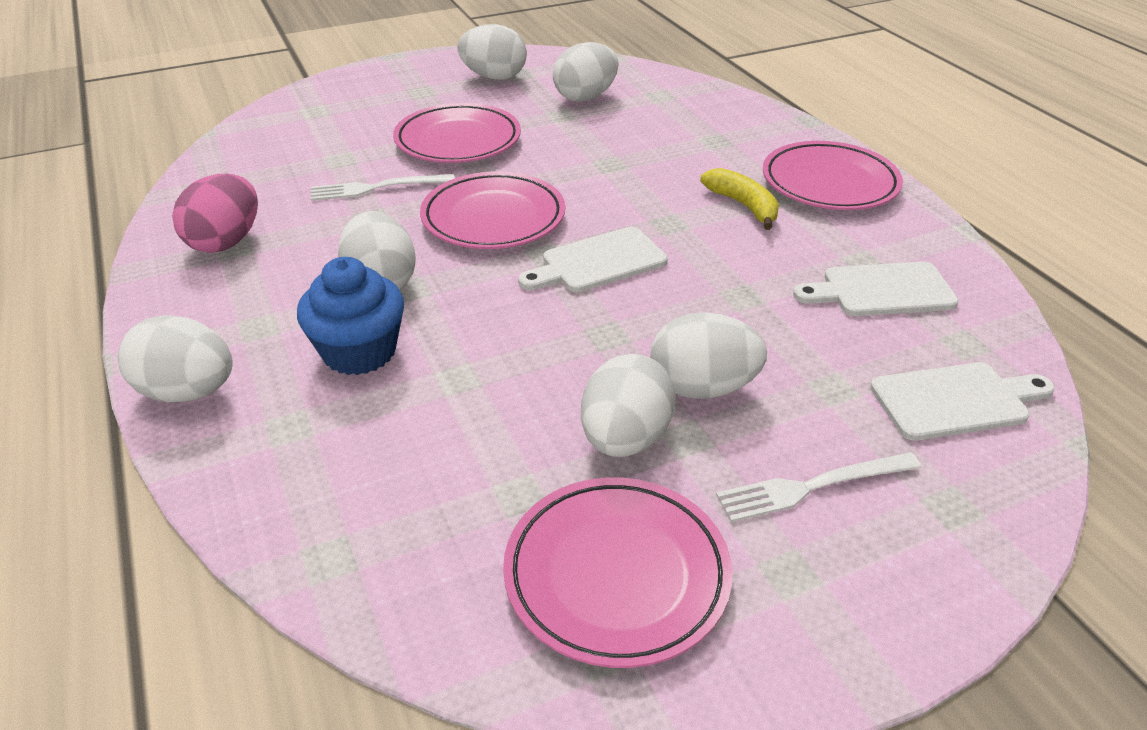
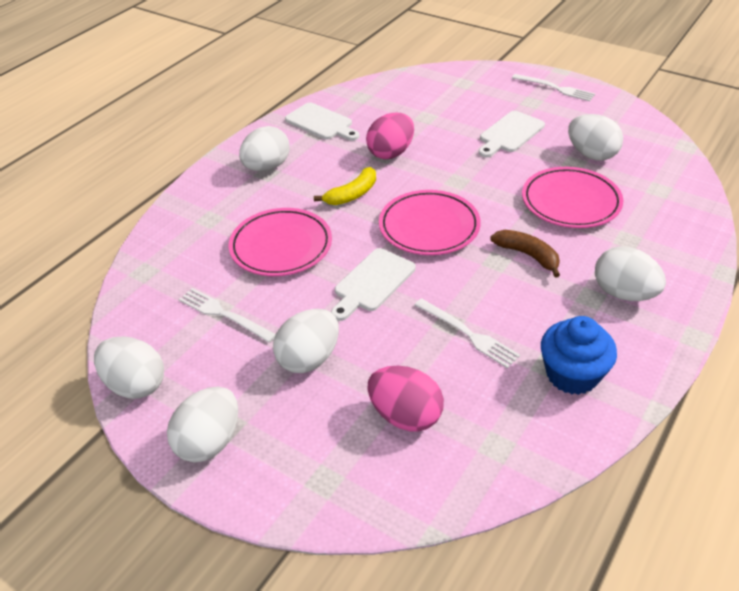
brown banana: 0 -> 1
pink egg: 1 -> 2
pink plate: 4 -> 3
white fork: 2 -> 3

